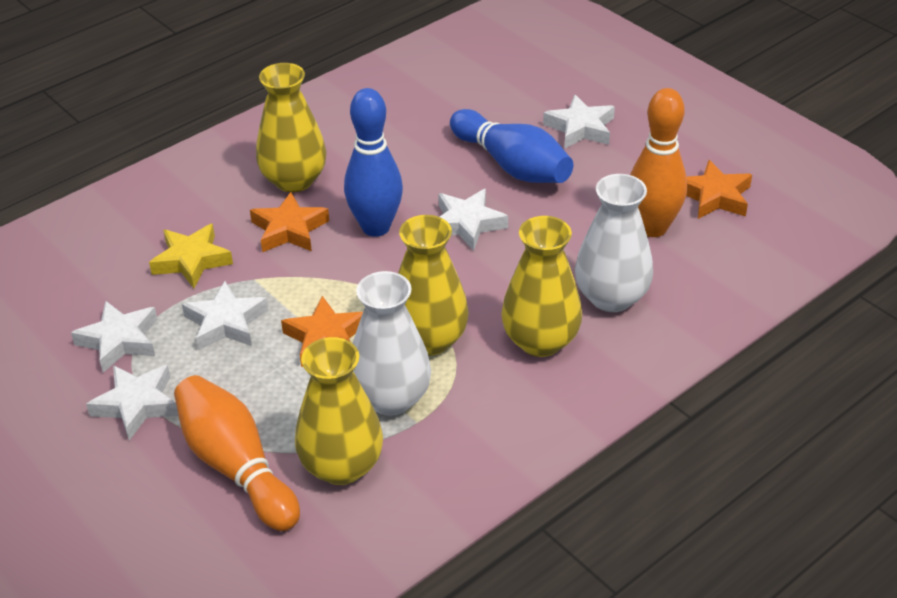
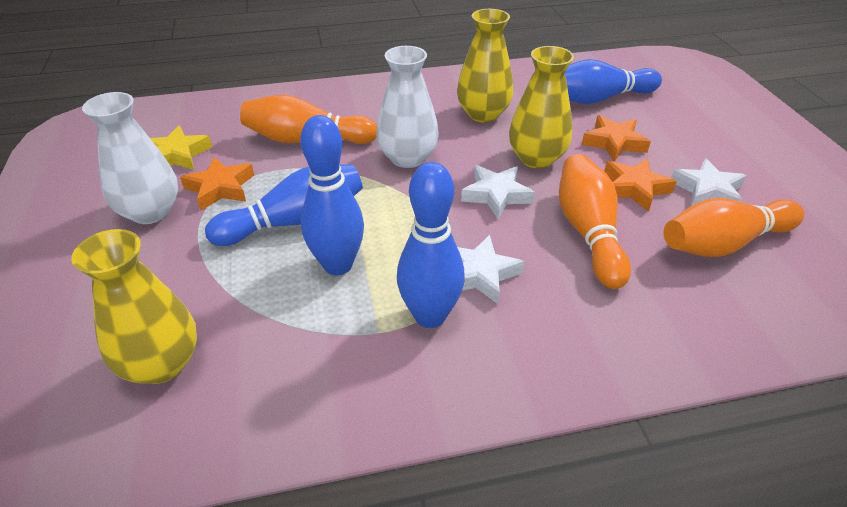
blue bowling pin: 2 -> 4
orange bowling pin: 2 -> 3
white star: 5 -> 3
yellow vase: 4 -> 3

